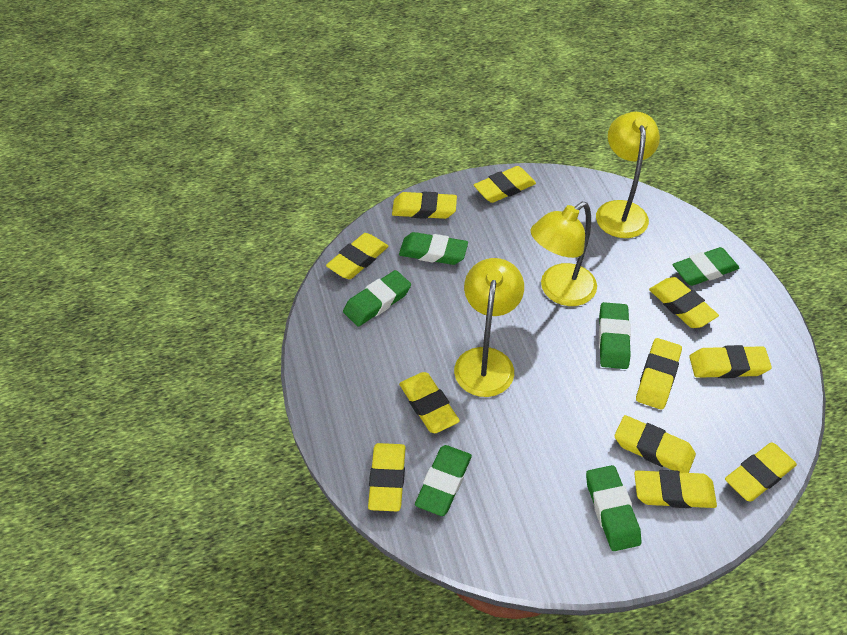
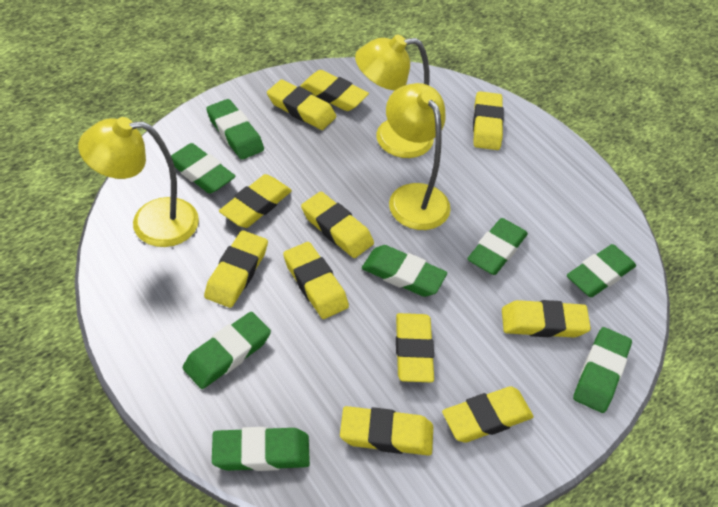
green eraser: 6 -> 8

